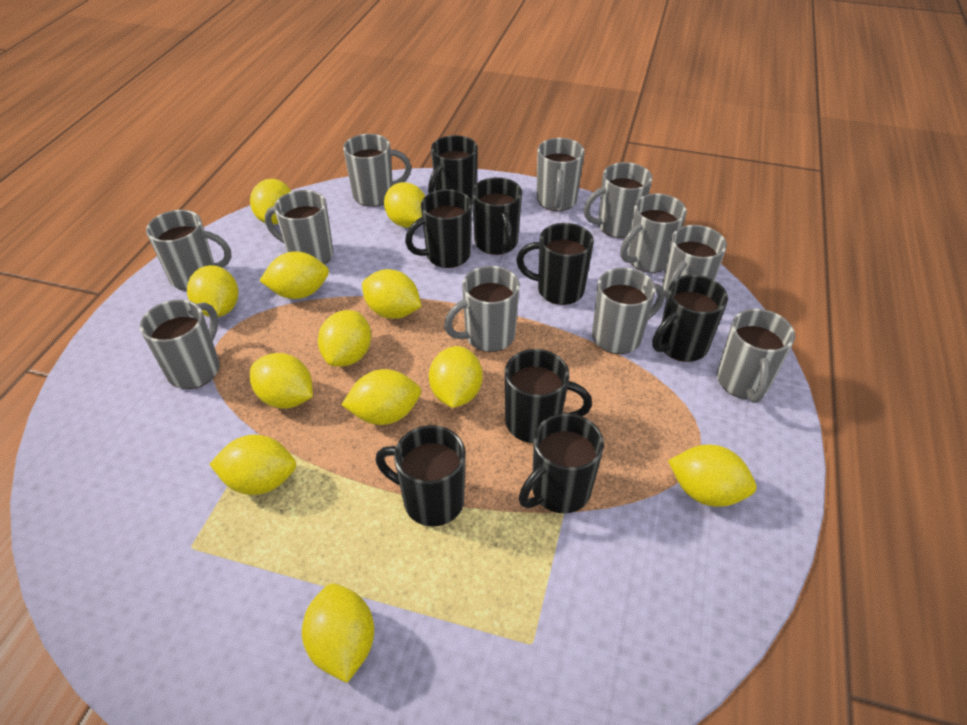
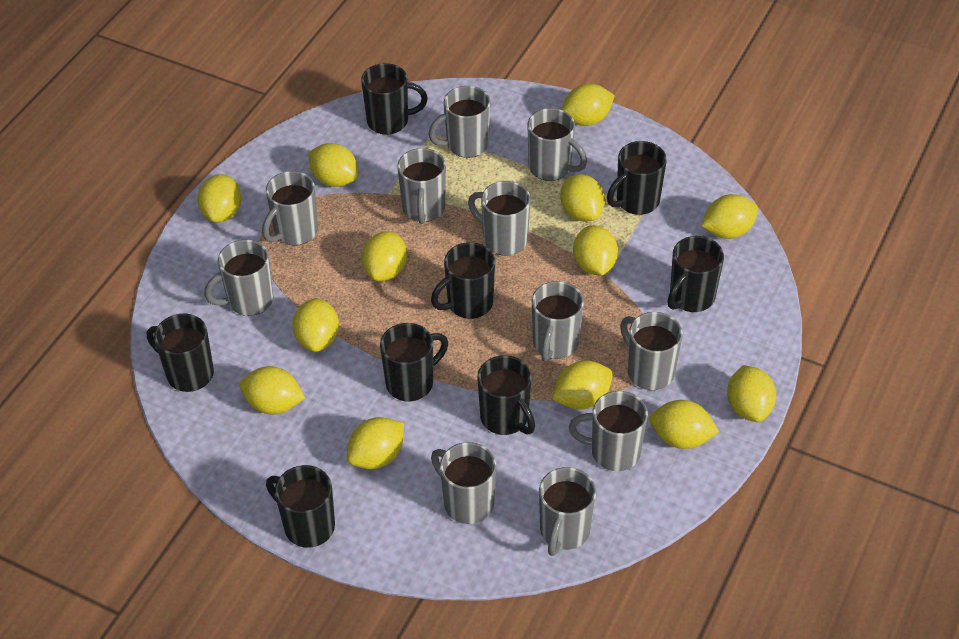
yellow lemon: 12 -> 13

